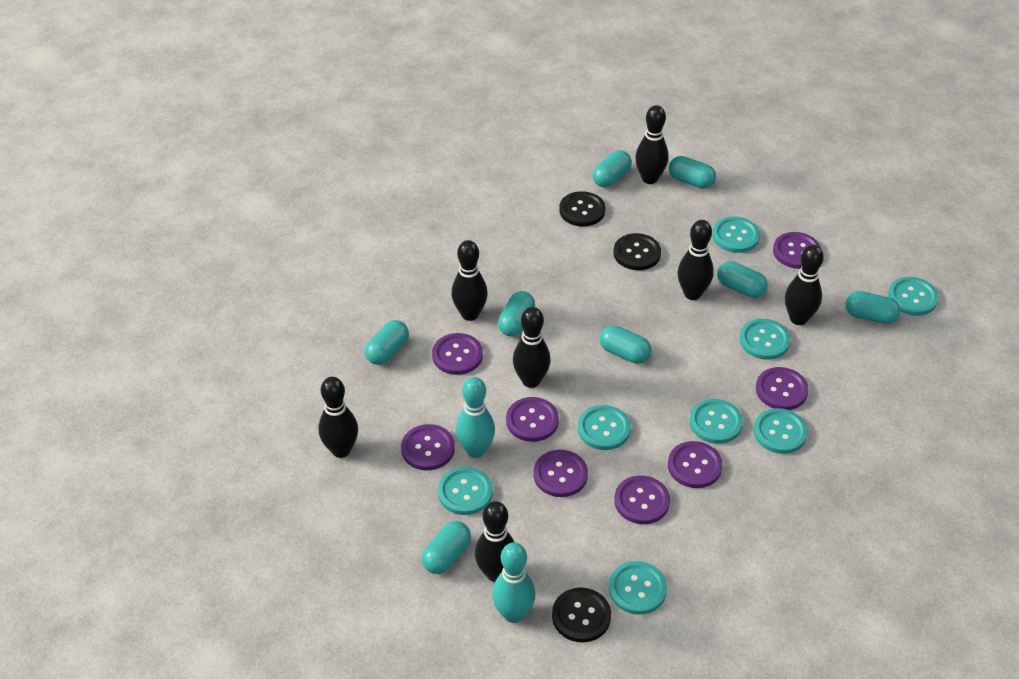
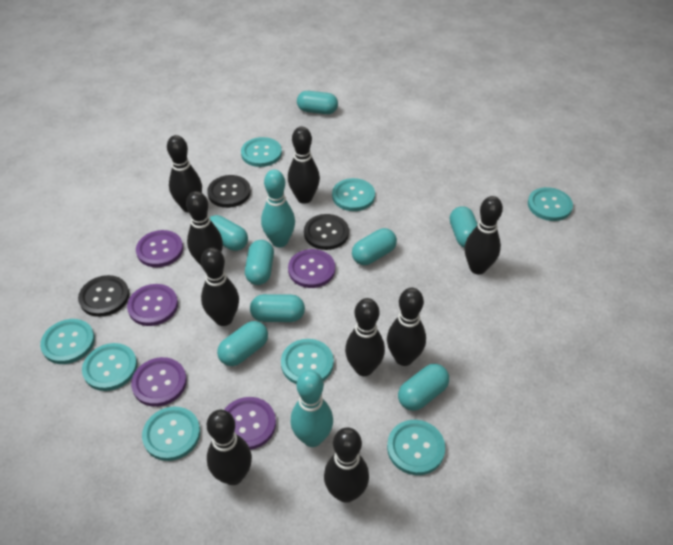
black bowling pin: 7 -> 9
purple button: 8 -> 5

